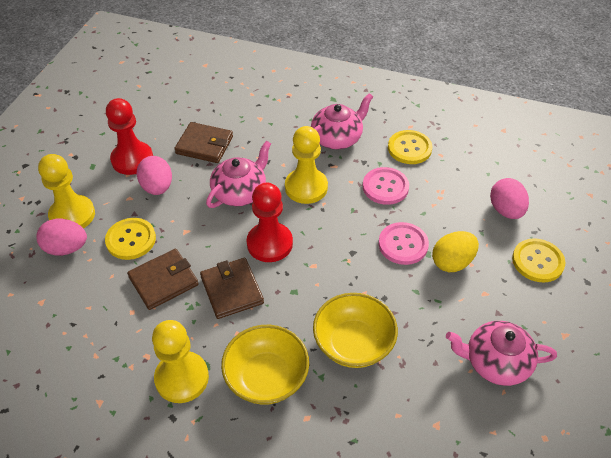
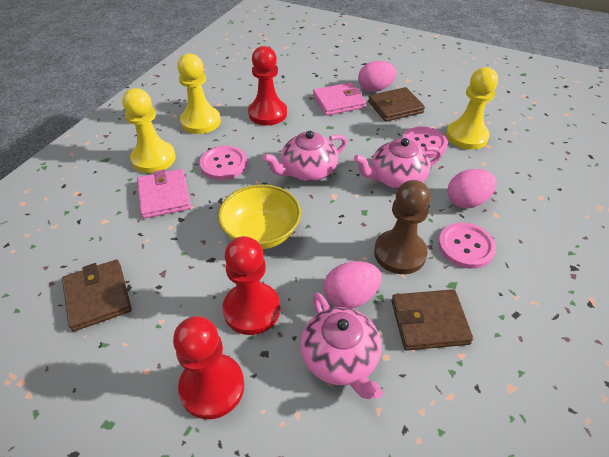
brown pawn: 0 -> 1
pink button: 2 -> 3
pink wallet: 0 -> 2
red pawn: 2 -> 3
yellow bowl: 2 -> 1
yellow button: 3 -> 0
yellow egg: 1 -> 0

